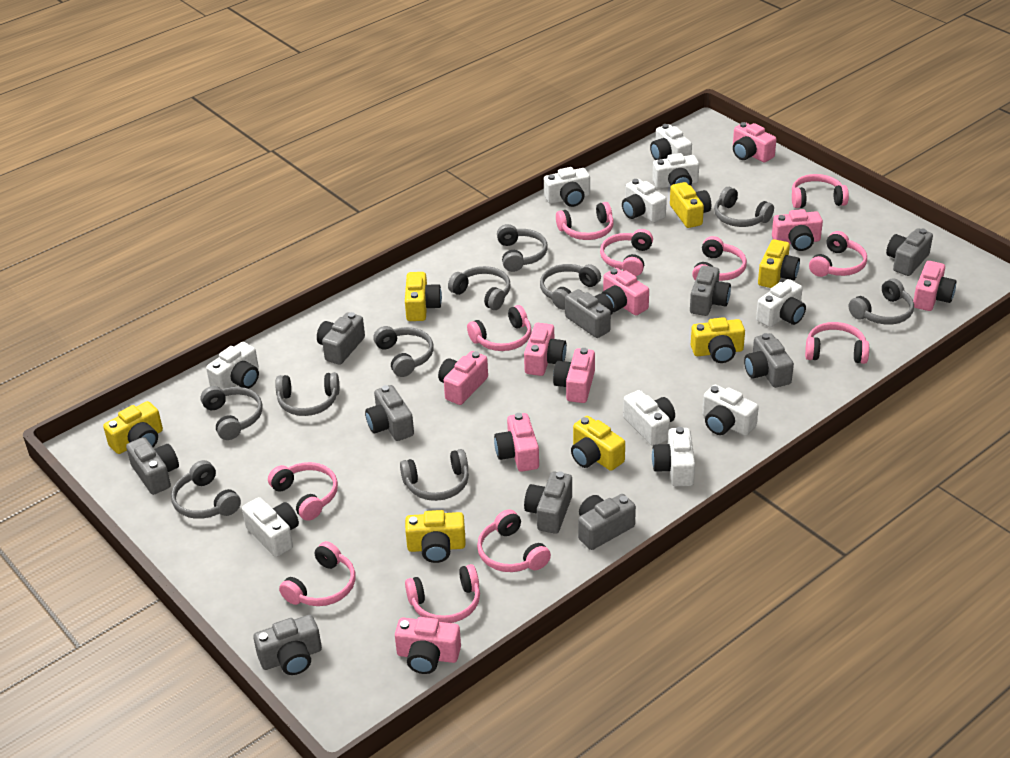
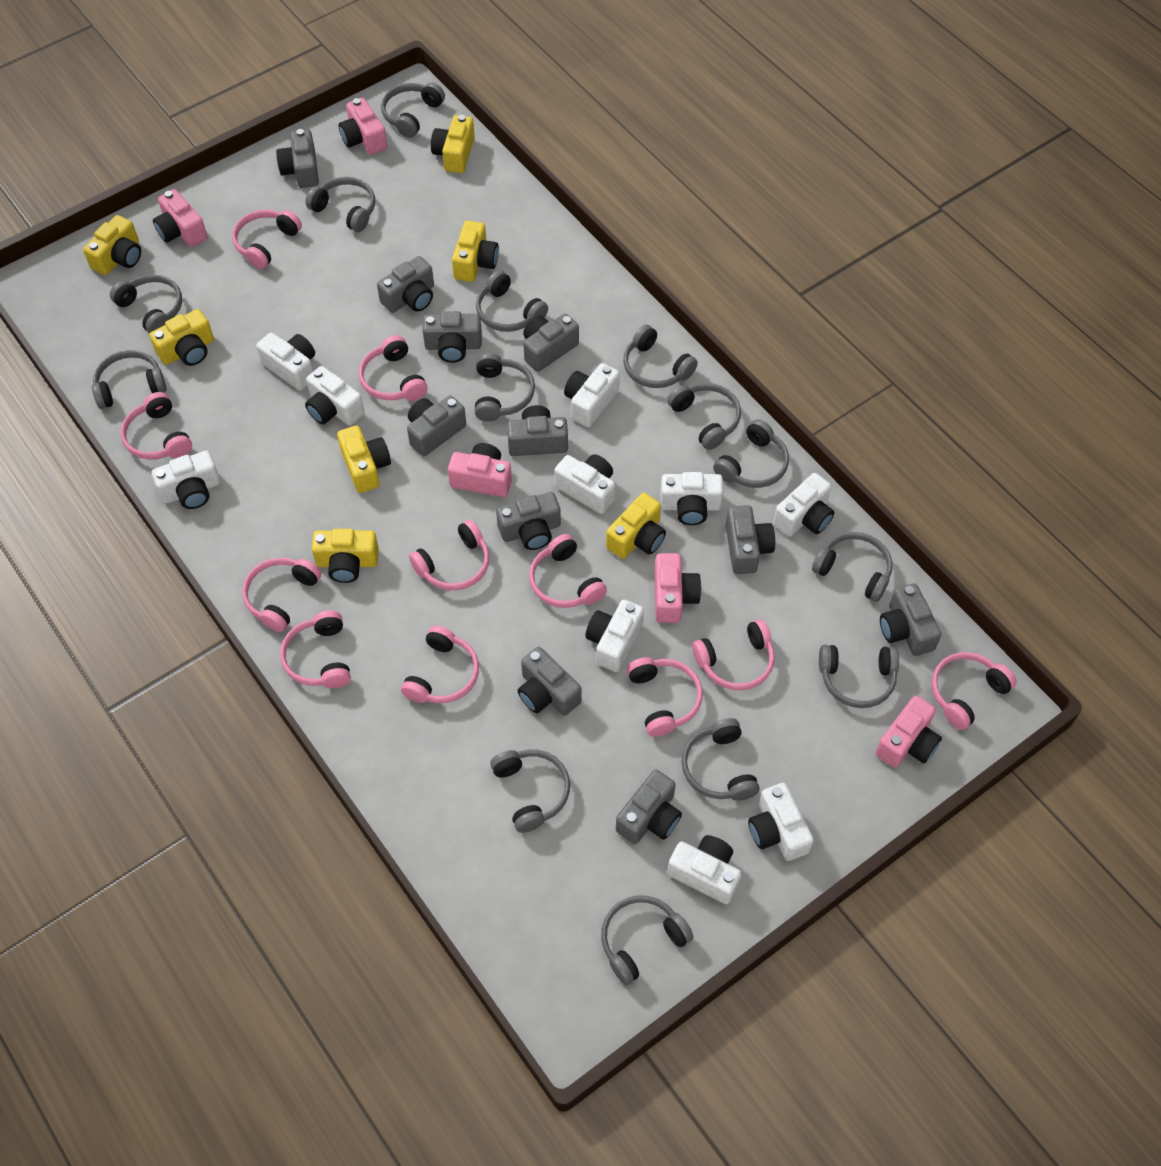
grey camera: 10 -> 11
grey headphones: 10 -> 14
pink camera: 9 -> 5

